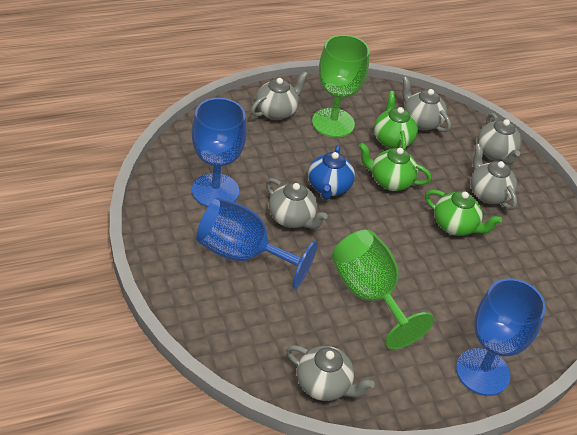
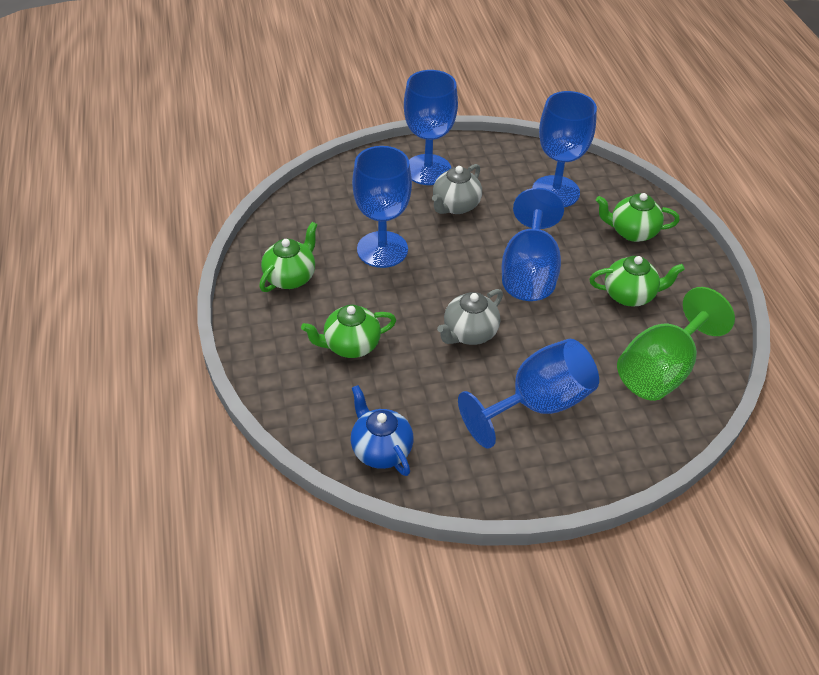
blue goblet: 3 -> 5
green goblet: 2 -> 1
green teapot: 3 -> 4
grey teapot: 6 -> 2

